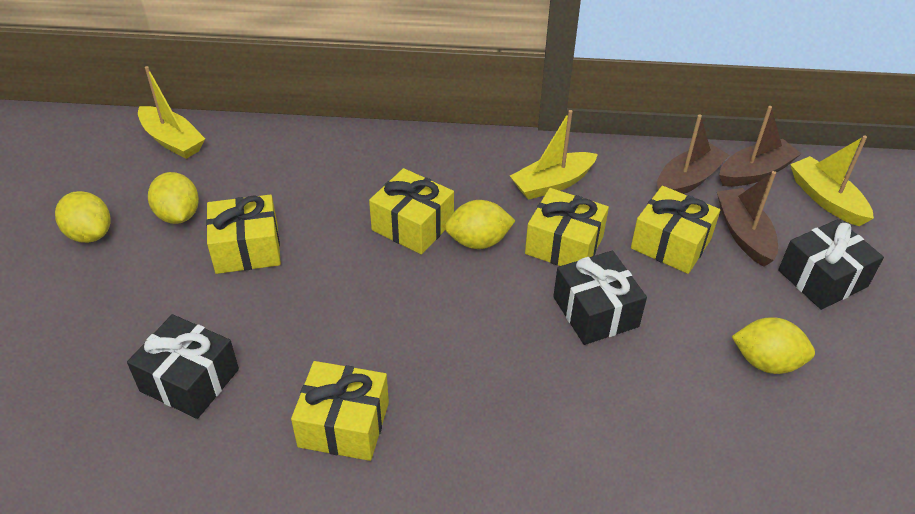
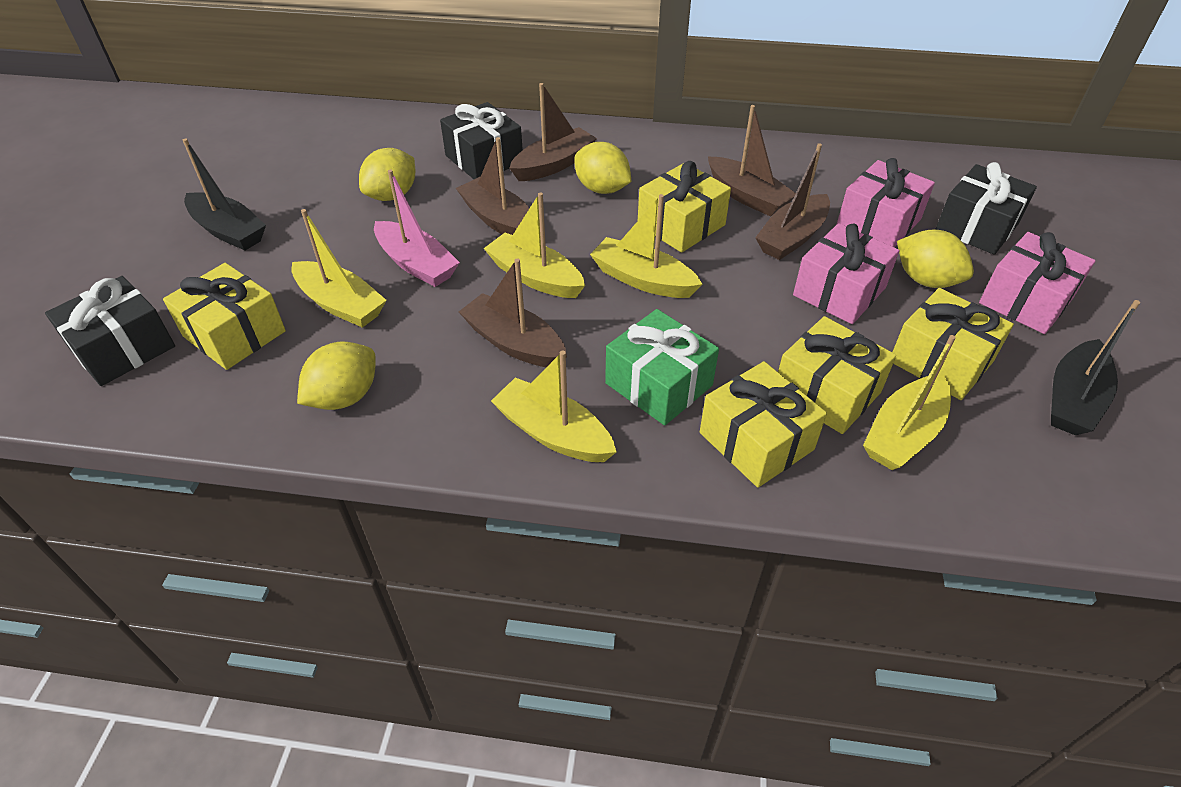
black boat: 0 -> 2
brown boat: 3 -> 5
green gift: 0 -> 1
pink boat: 0 -> 1
pink gift: 0 -> 3
yellow boat: 3 -> 5

